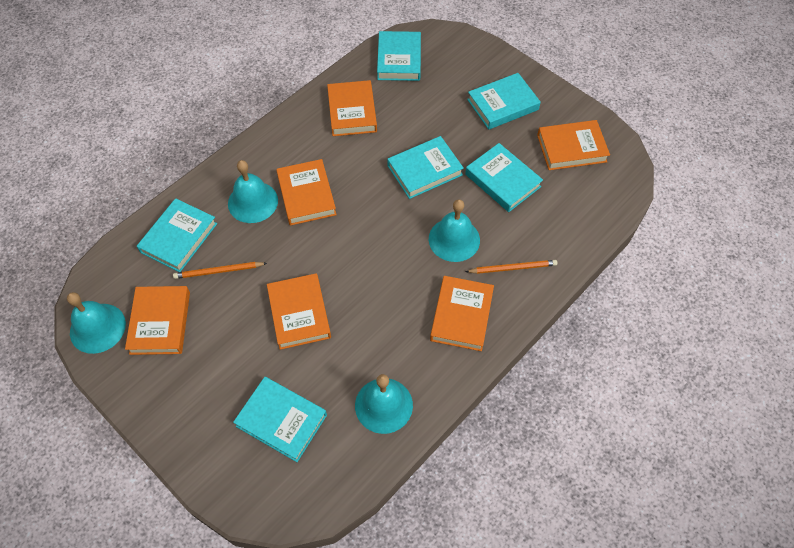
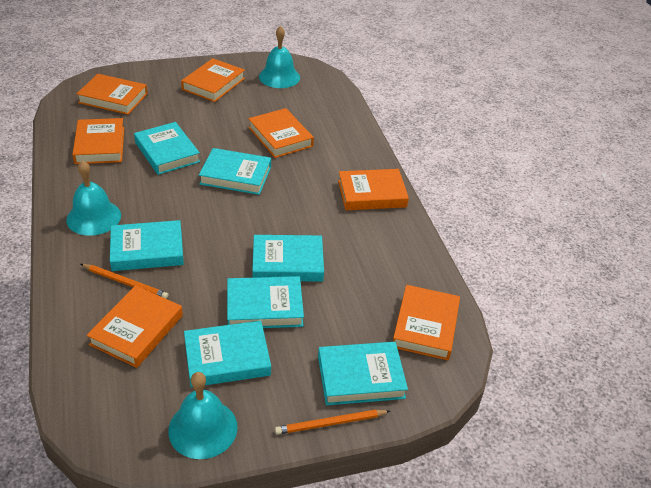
orange book: 6 -> 7
turquoise bell: 4 -> 3
turquoise book: 6 -> 7

